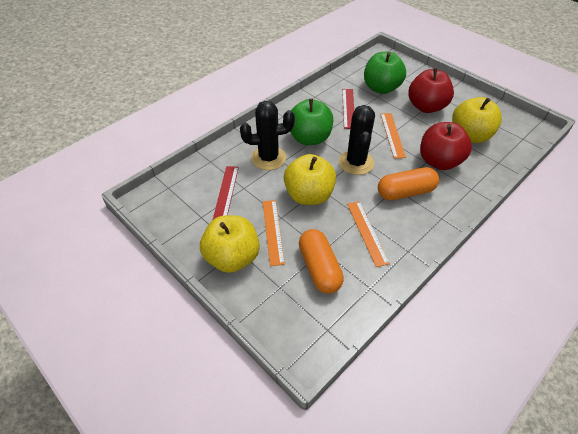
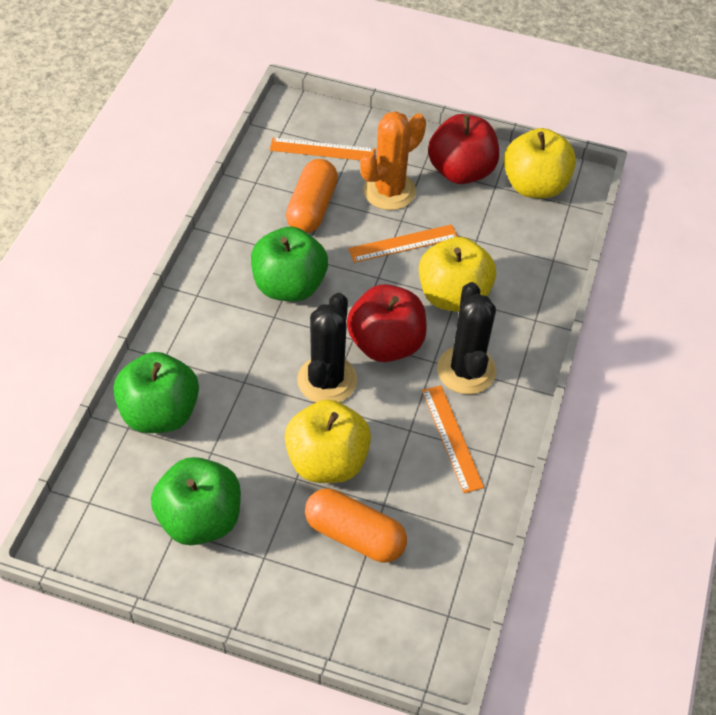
green apple: 2 -> 3
orange cactus: 0 -> 1
red ruler: 2 -> 0

